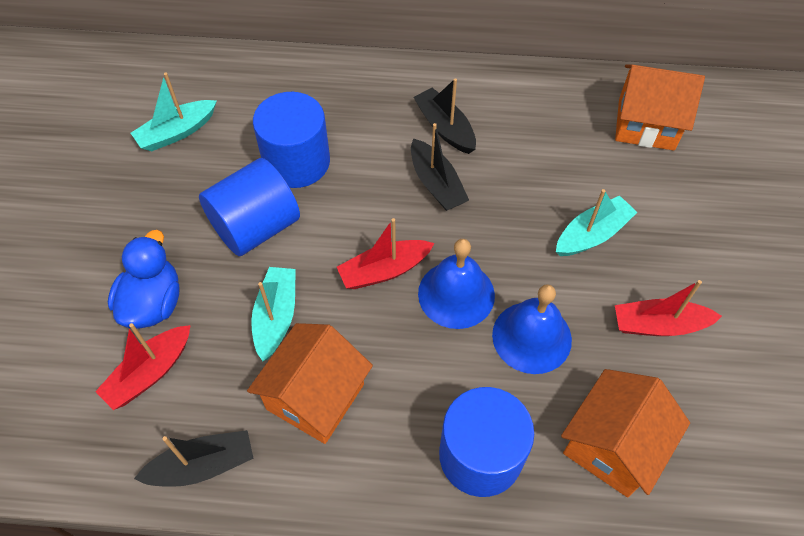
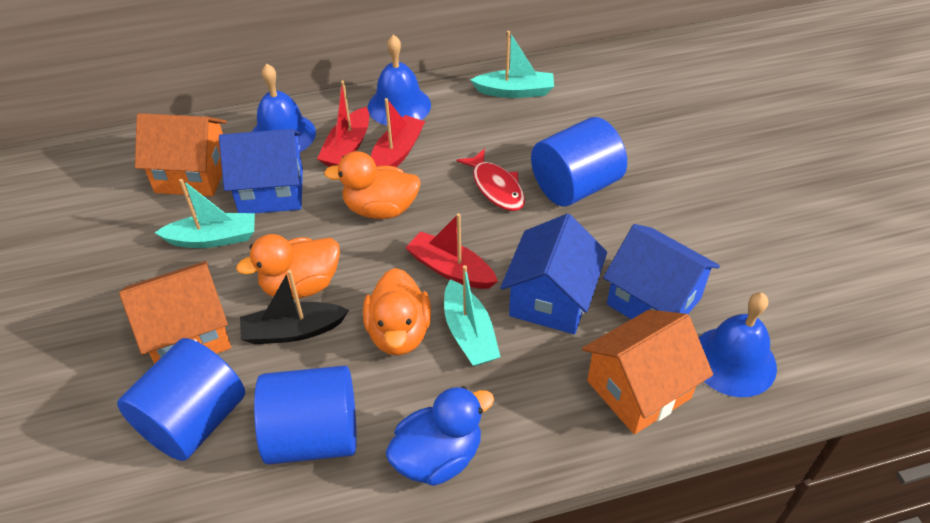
black boat: 3 -> 1
blue bell: 2 -> 3
blue house: 0 -> 3
orange duck: 0 -> 3
red fish: 0 -> 1

